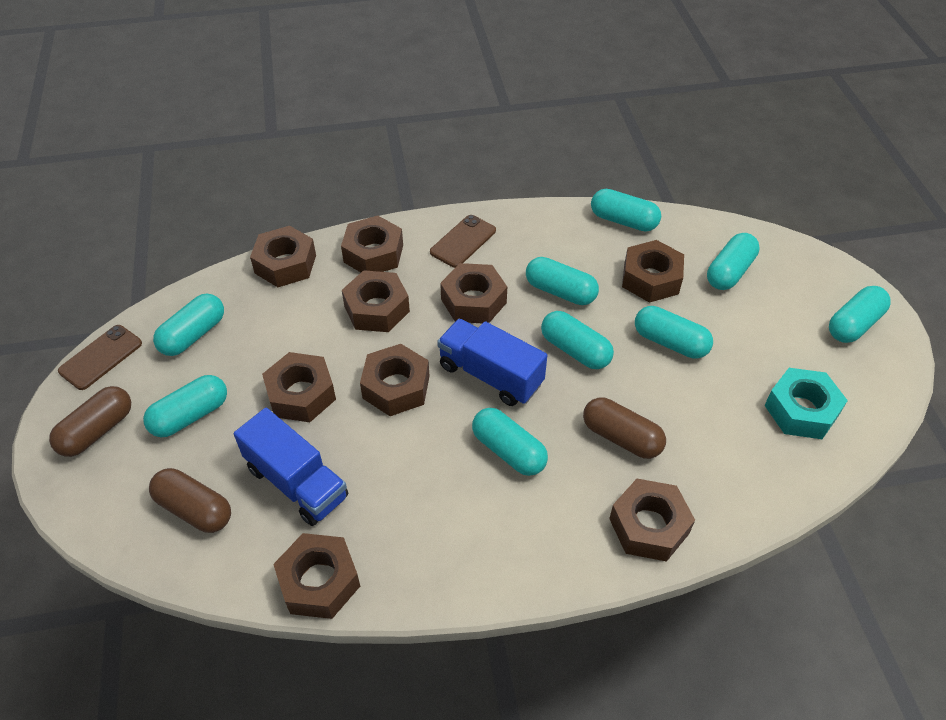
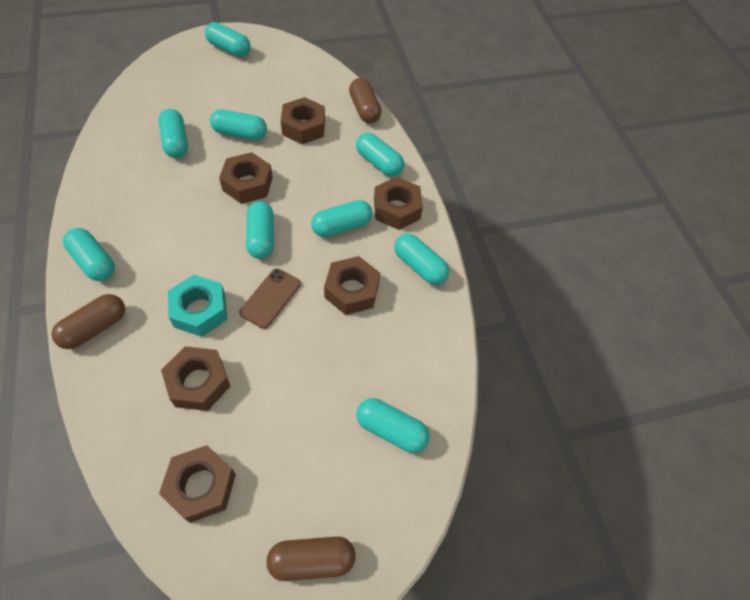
blue truck: 2 -> 0
brown nut: 9 -> 6
brown phone: 2 -> 1

